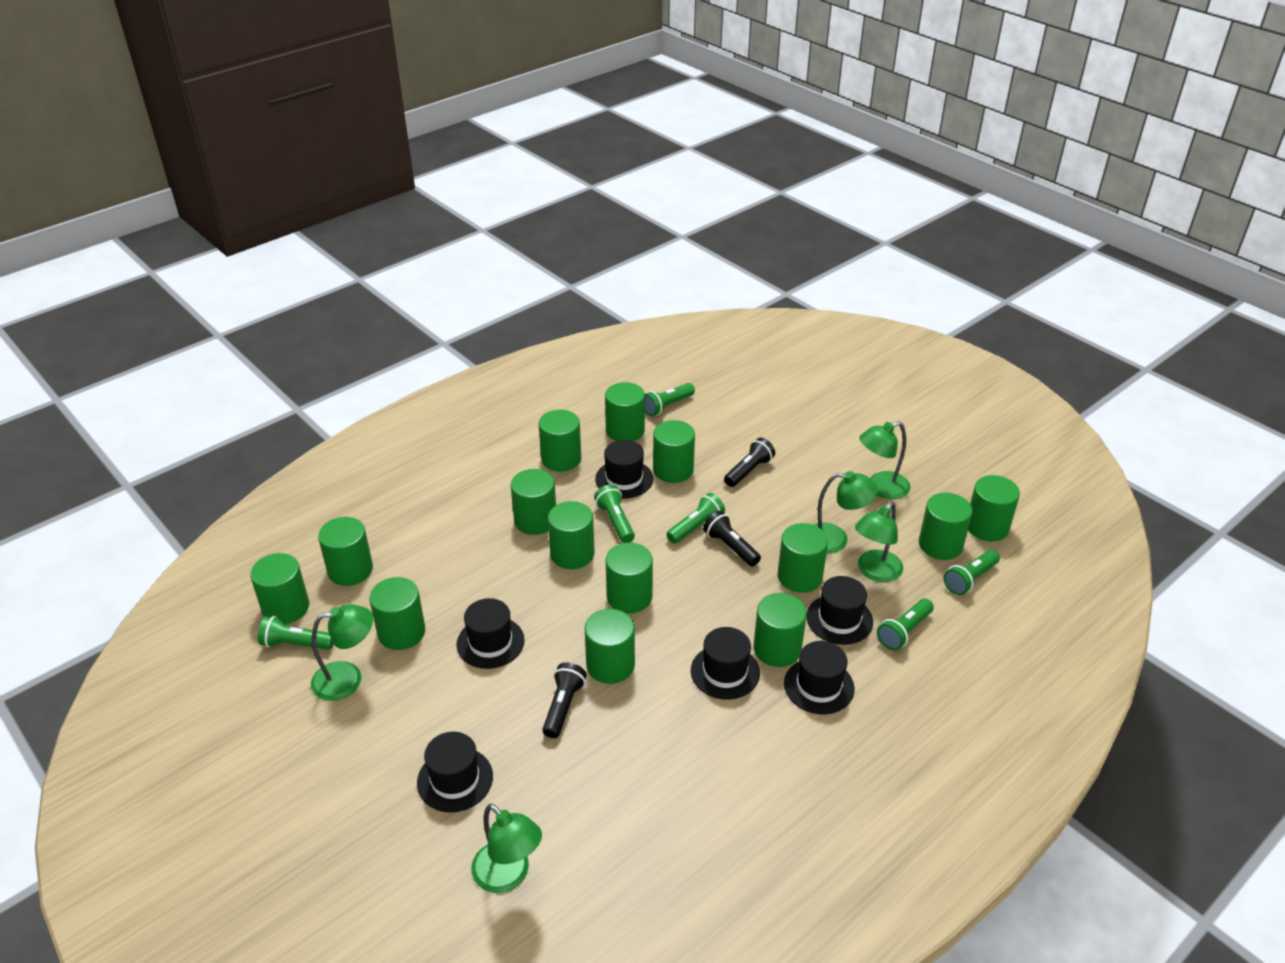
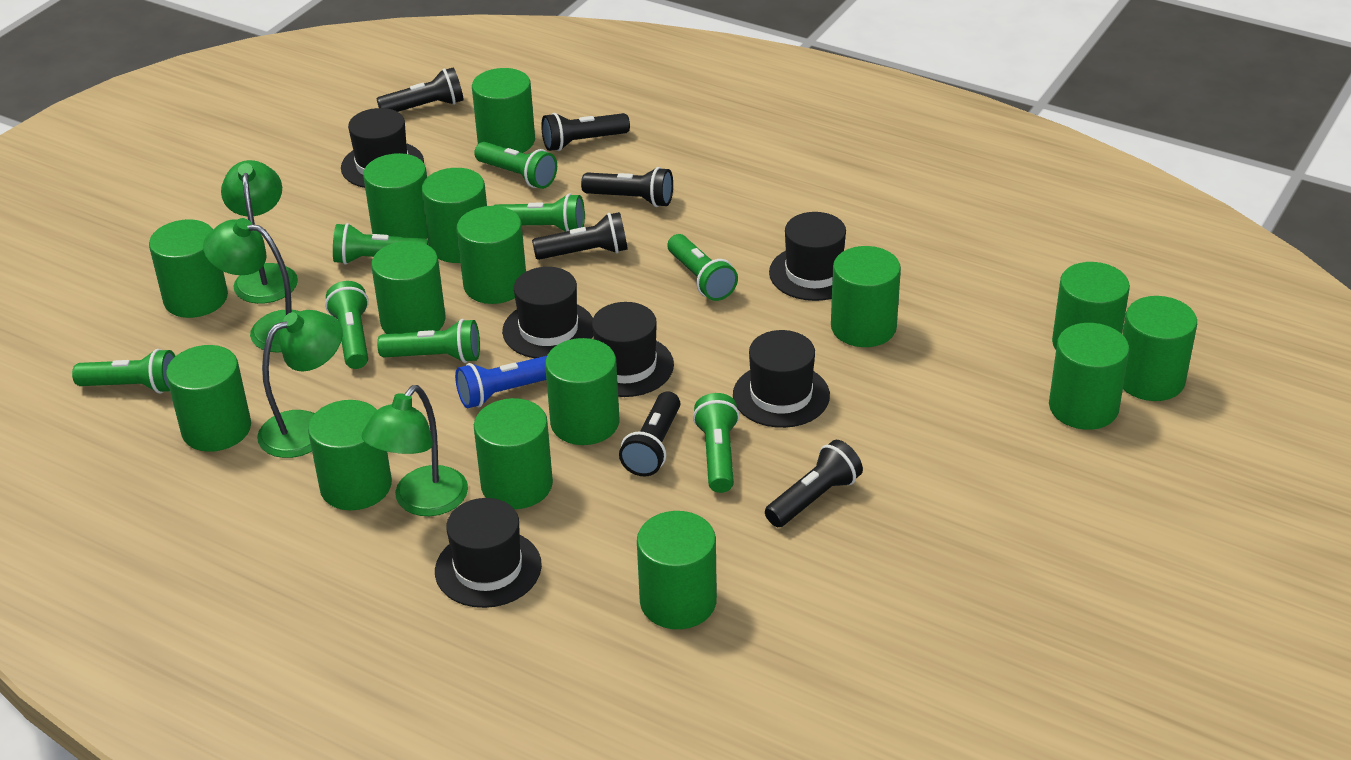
black flashlight: 3 -> 6
blue flashlight: 0 -> 1
green cylinder: 14 -> 15
green flashlight: 6 -> 8
green lamp: 5 -> 4

